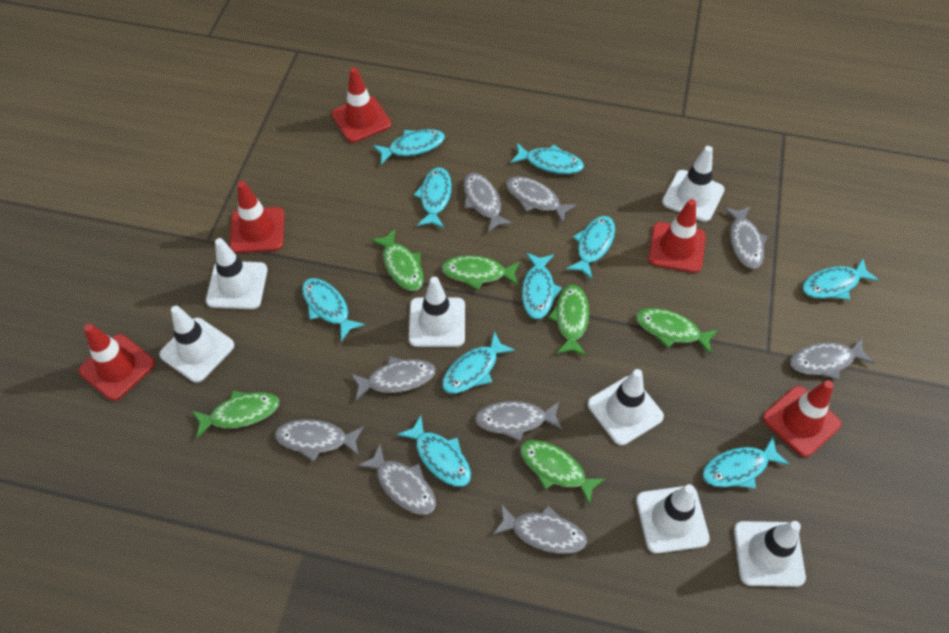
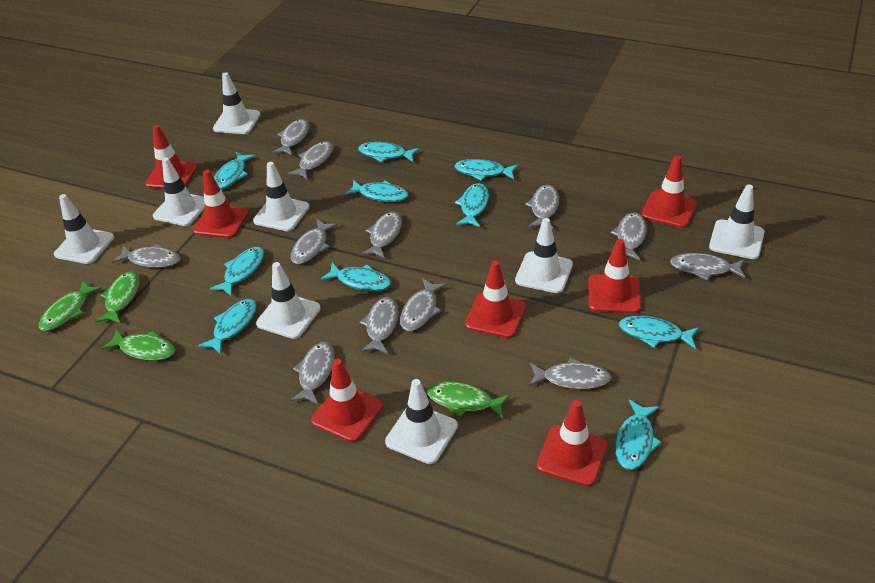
green fish: 6 -> 4
grey fish: 9 -> 12
red traffic cone: 5 -> 7
white traffic cone: 7 -> 8

